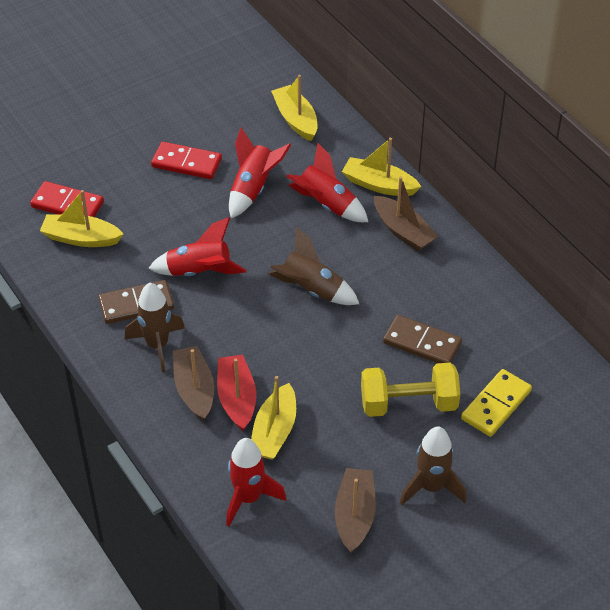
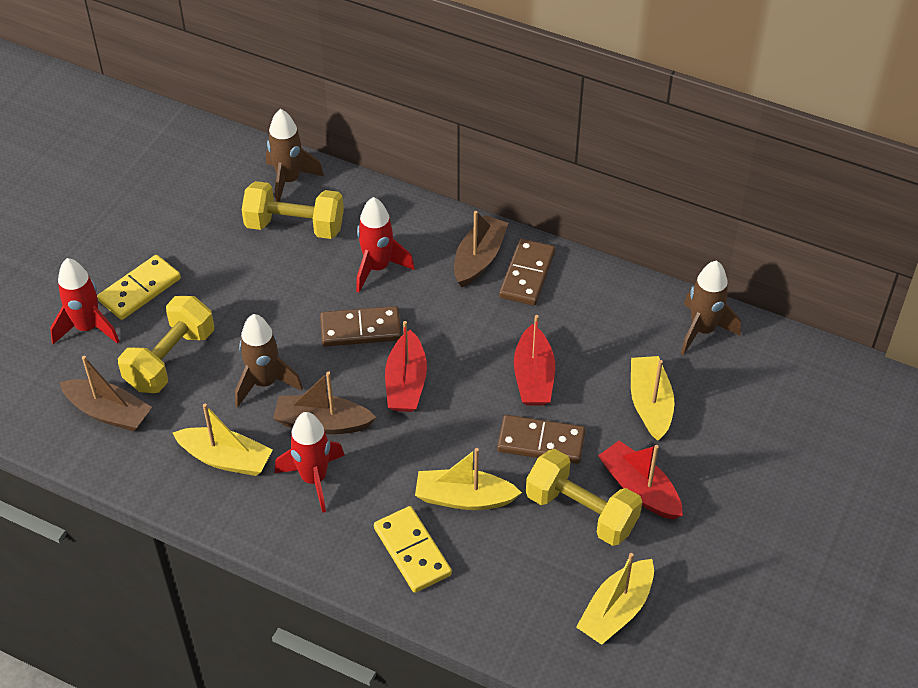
brown domino: 2 -> 3
red boat: 1 -> 3
red domino: 2 -> 0
red rocket: 4 -> 3
yellow domino: 1 -> 2
yellow dumbbell: 1 -> 3

